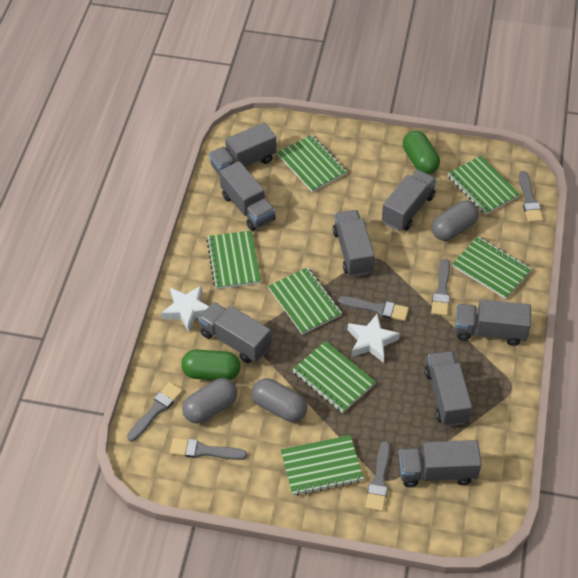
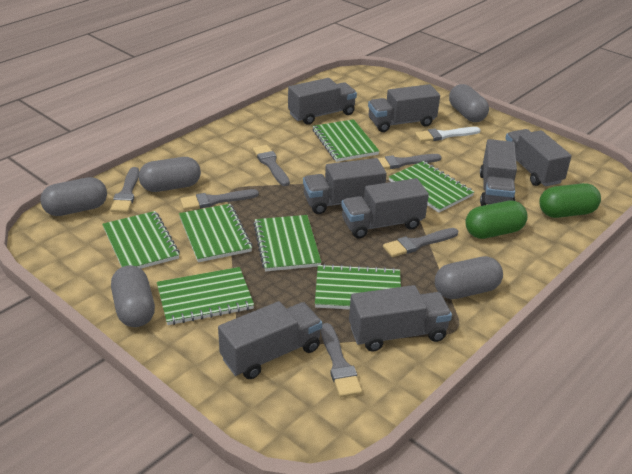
grey capsule: 3 -> 5
white brush: 0 -> 1
white star: 2 -> 0

